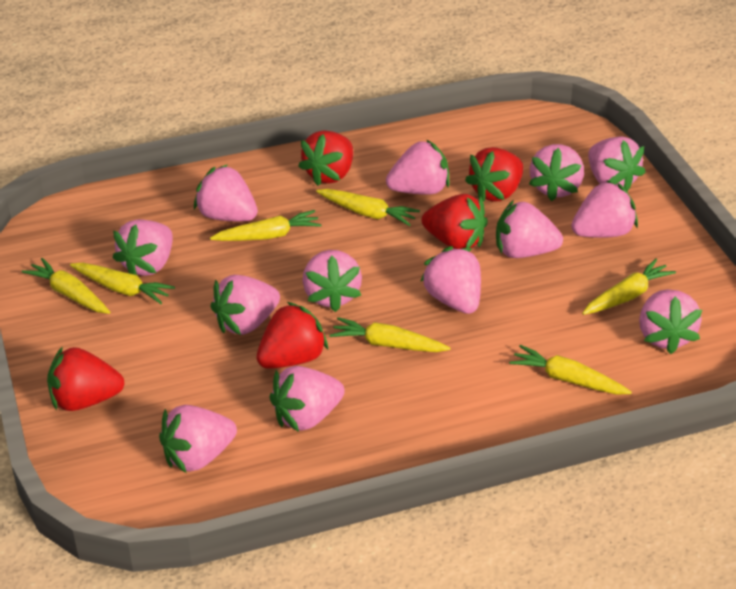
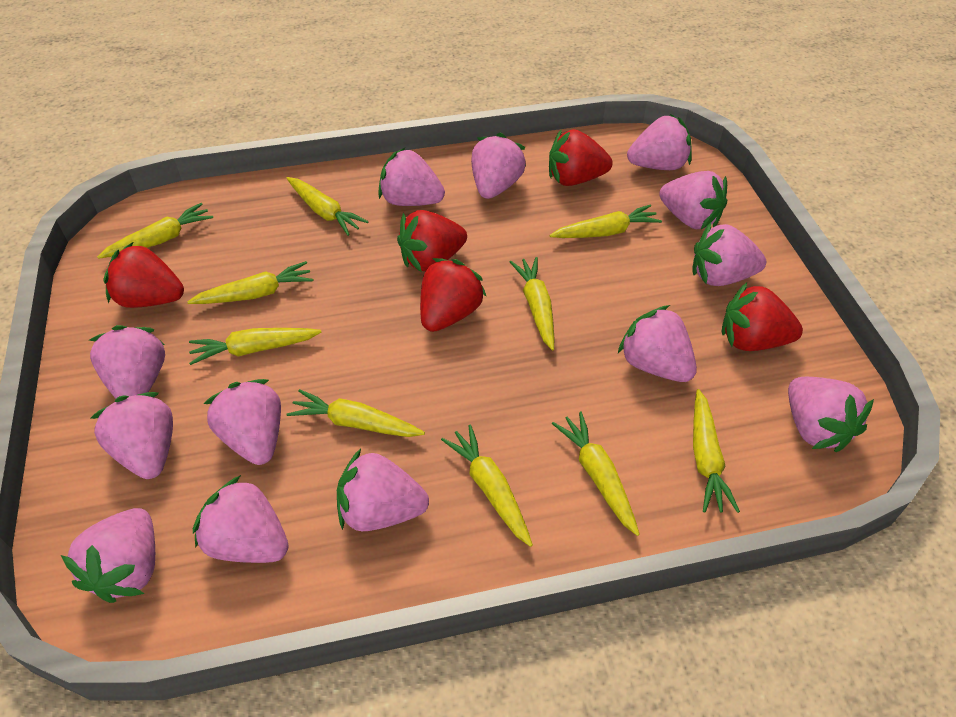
yellow carrot: 7 -> 10

